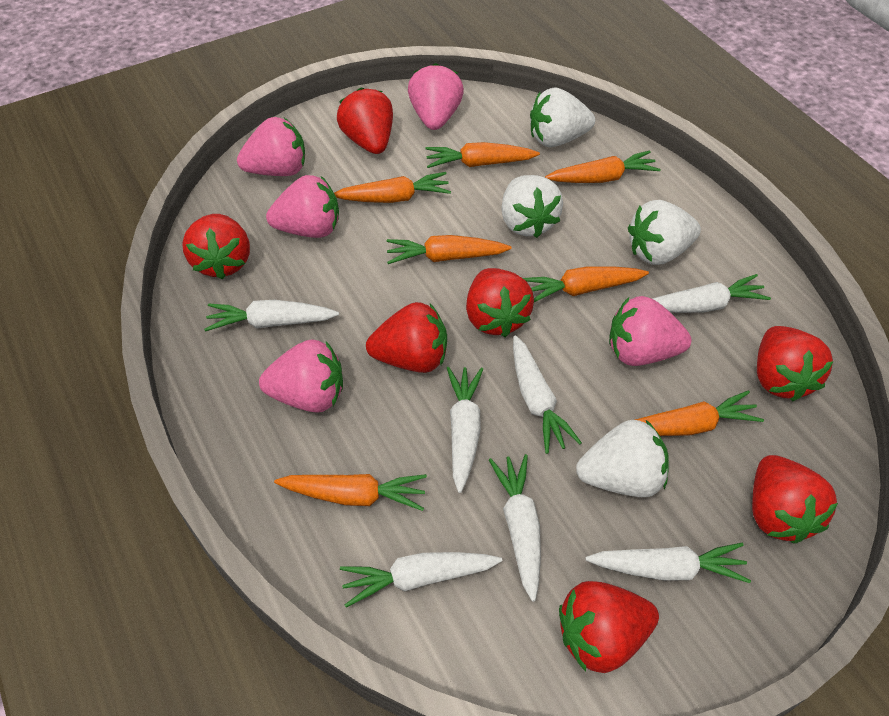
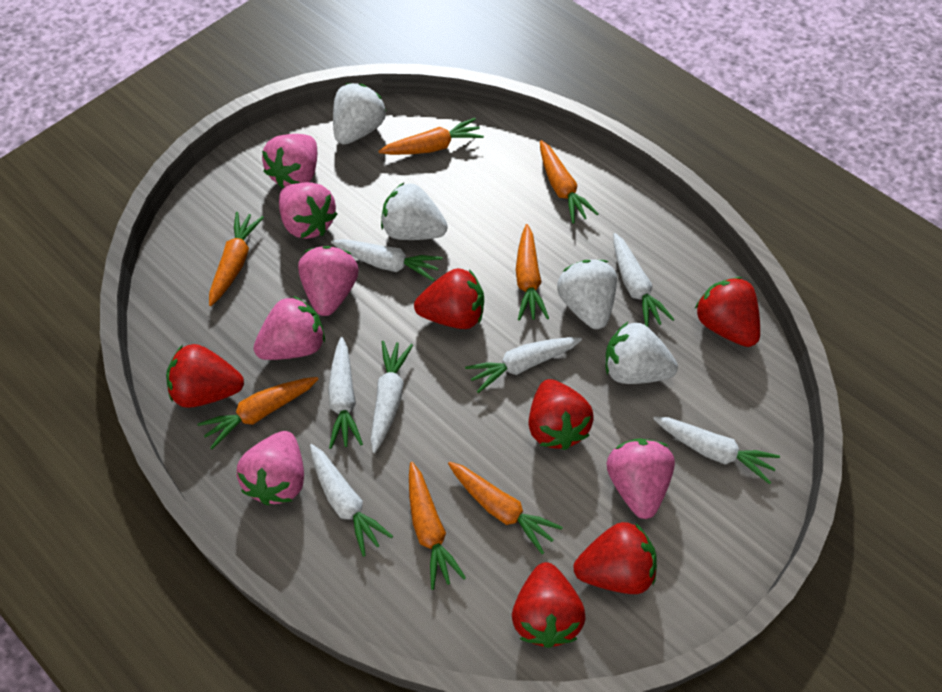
pink strawberry: 5 -> 6
red strawberry: 7 -> 6

